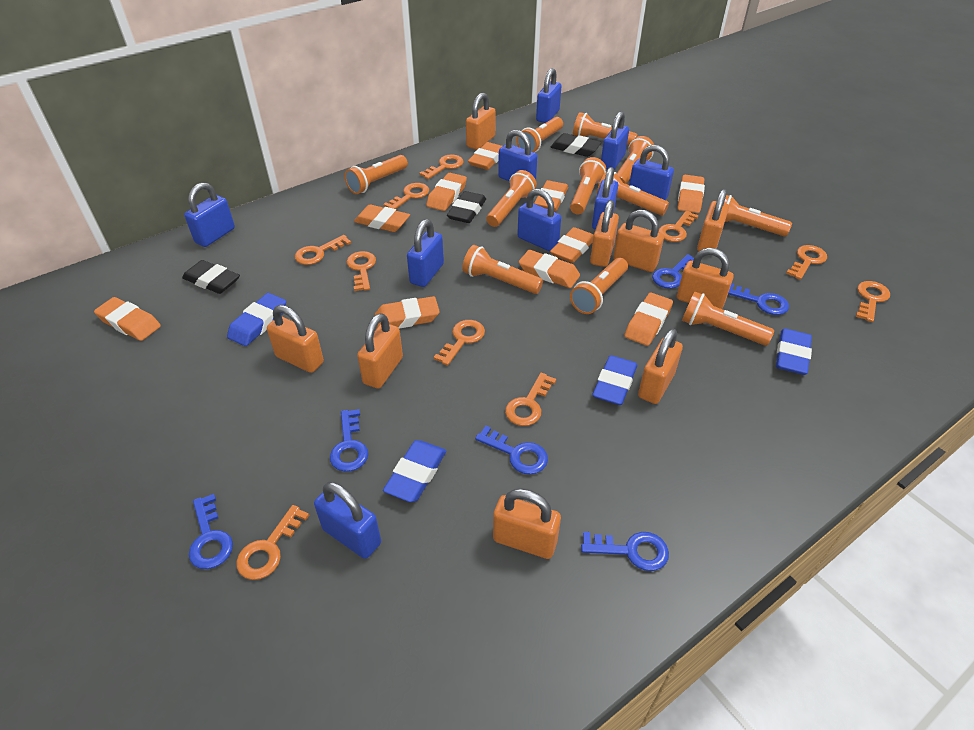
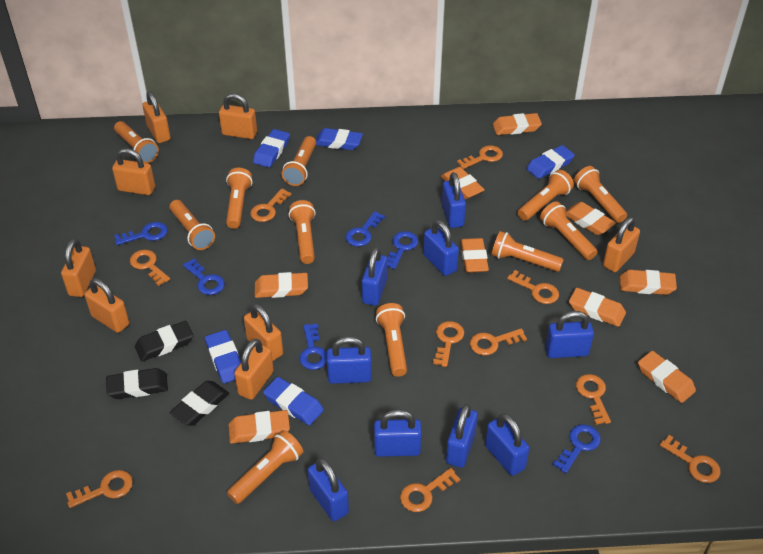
blue eraser: 4 -> 5
orange eraser: 10 -> 9
orange padlock: 9 -> 8

